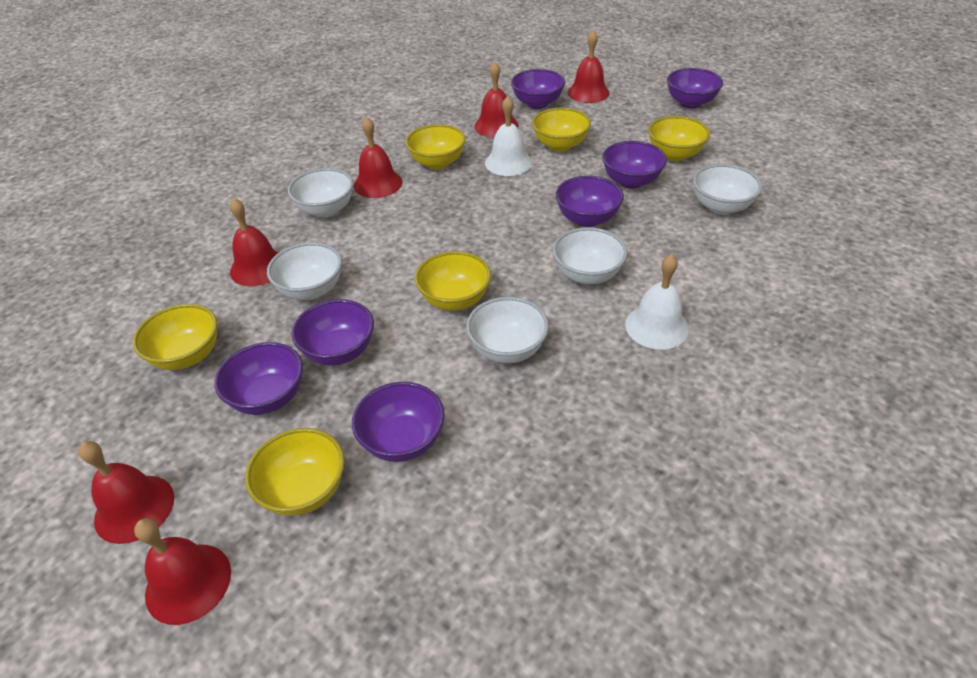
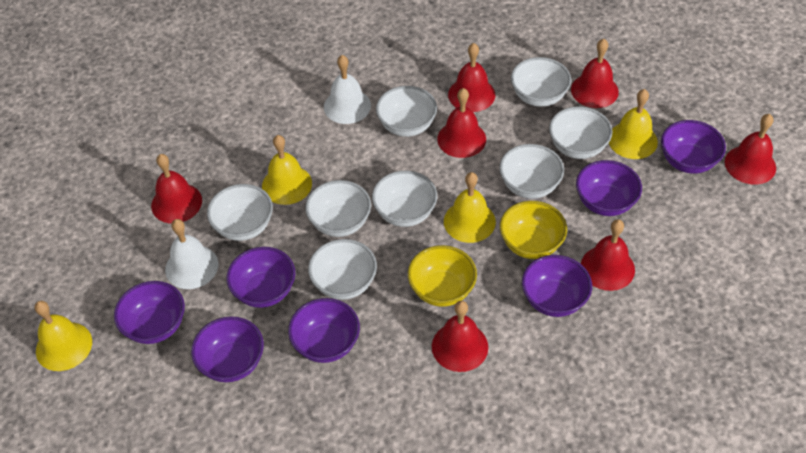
red bell: 6 -> 7
white bowl: 5 -> 8
yellow bell: 0 -> 4
yellow bowl: 6 -> 2

